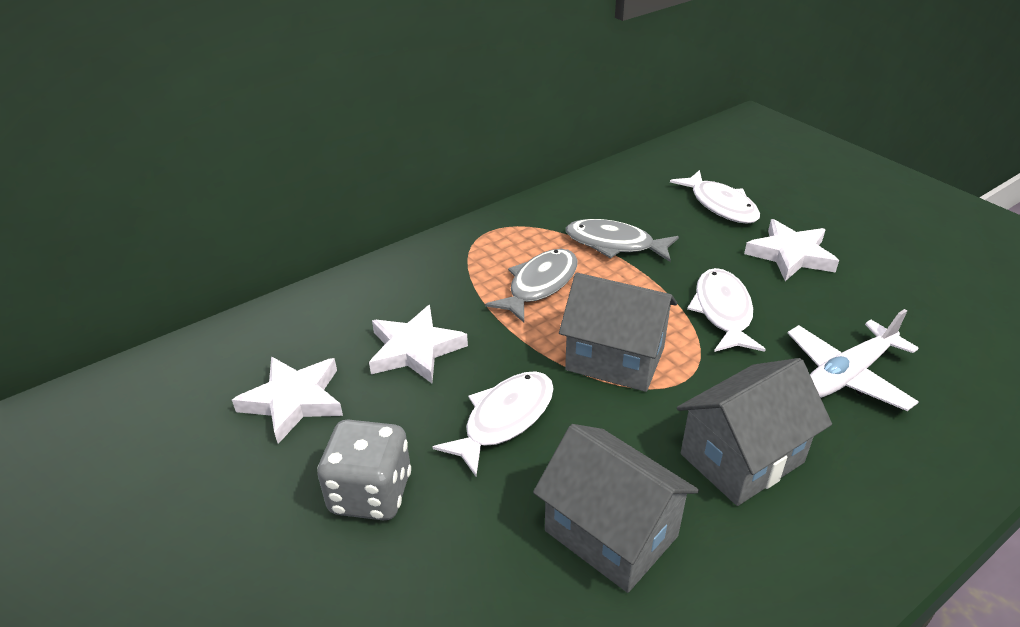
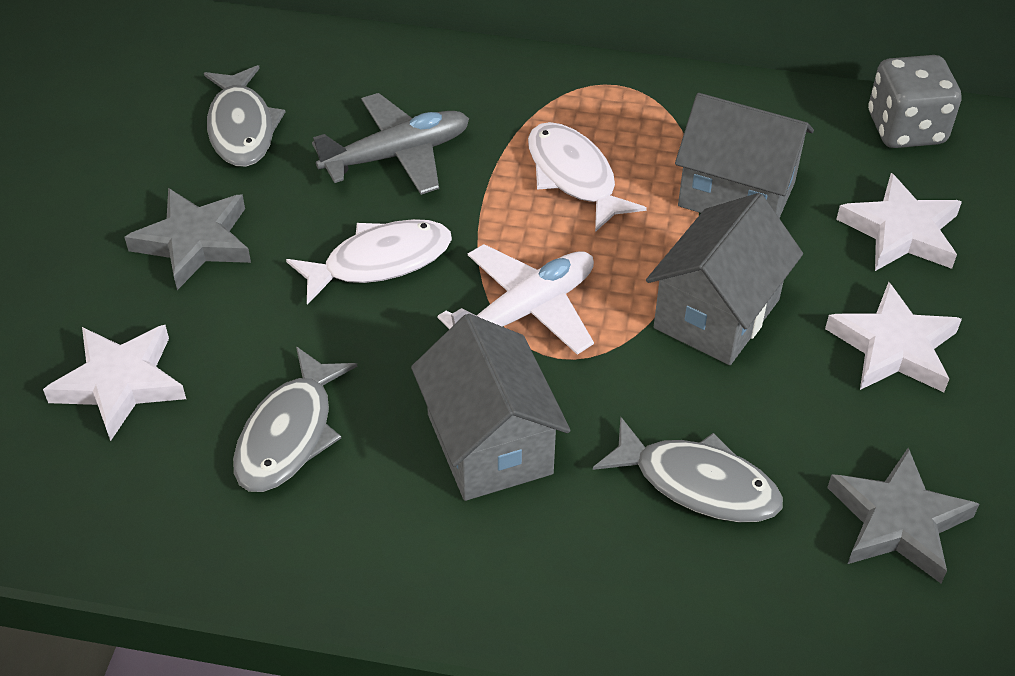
grey fish: 2 -> 3
grey plane: 0 -> 1
grey star: 0 -> 2
white fish: 3 -> 2

